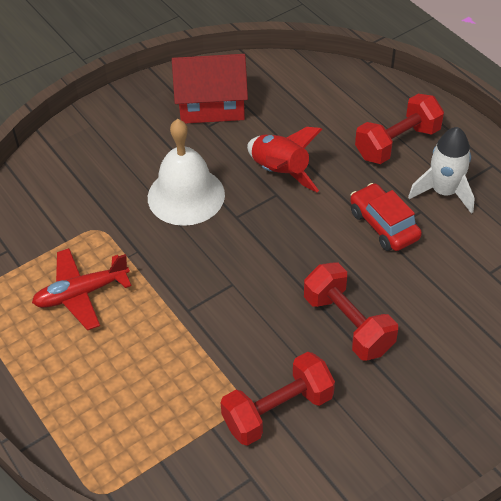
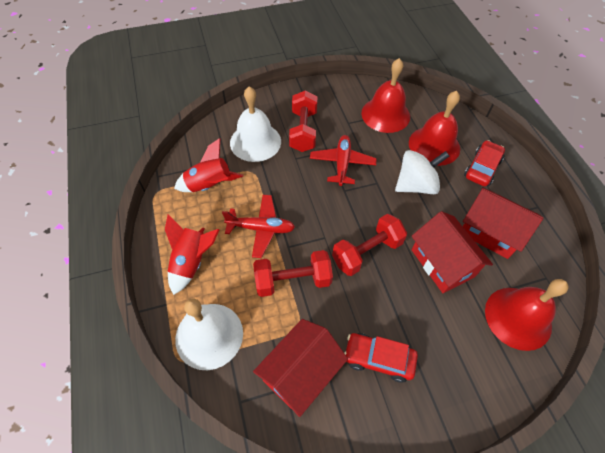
red bell: 0 -> 3
red car: 1 -> 2
red house: 1 -> 3
red plane: 1 -> 2
red rocket: 1 -> 2
white bell: 1 -> 2
white rocket: 1 -> 0
white spinning top: 0 -> 1

